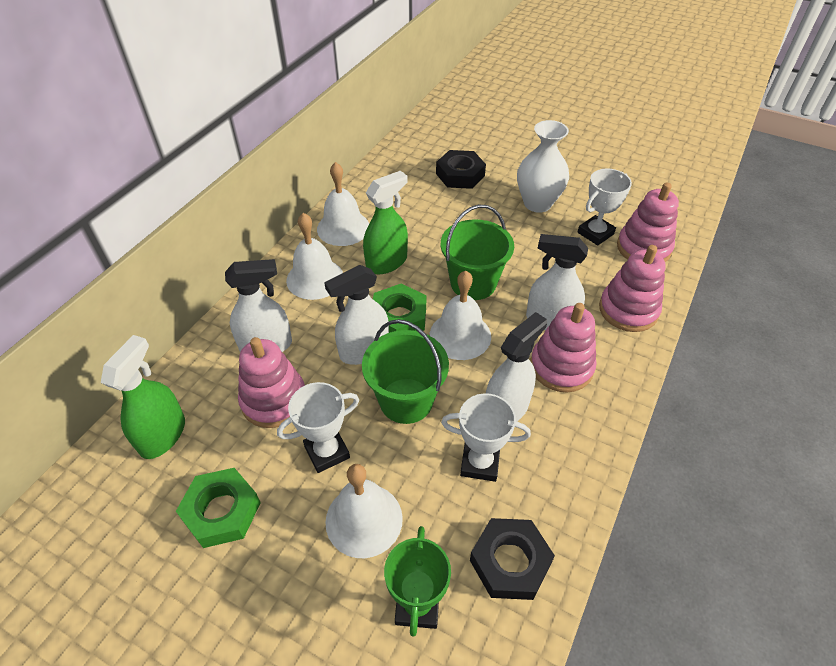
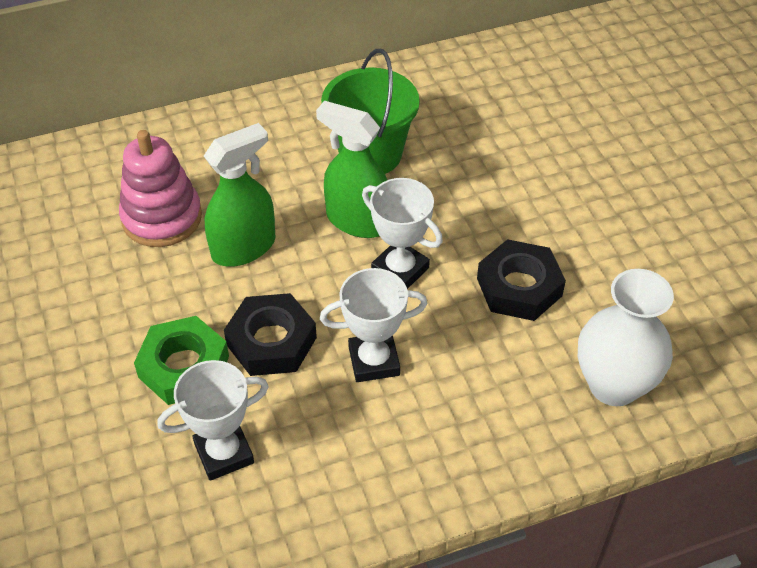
green bucket: 2 -> 1
green nut: 2 -> 1
green trophy: 1 -> 0
pink stacking toy: 4 -> 1
white bell: 4 -> 0
white spray bottle: 4 -> 0

